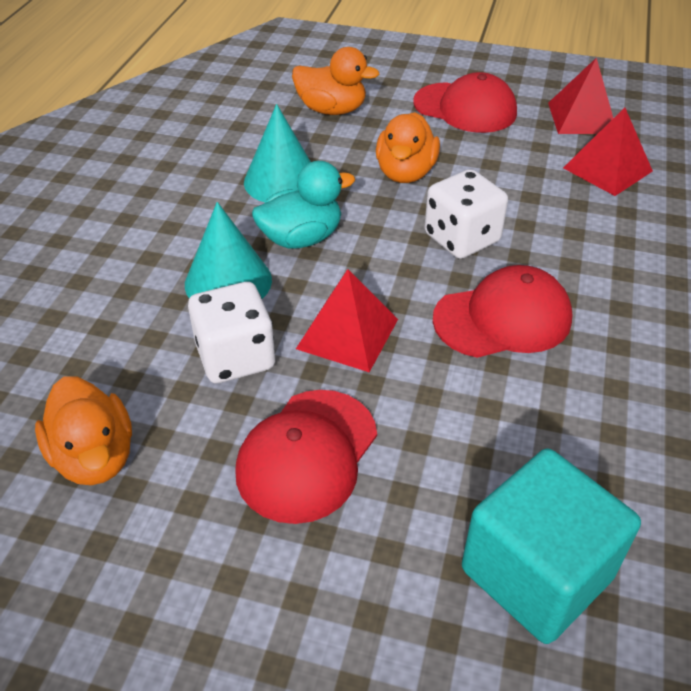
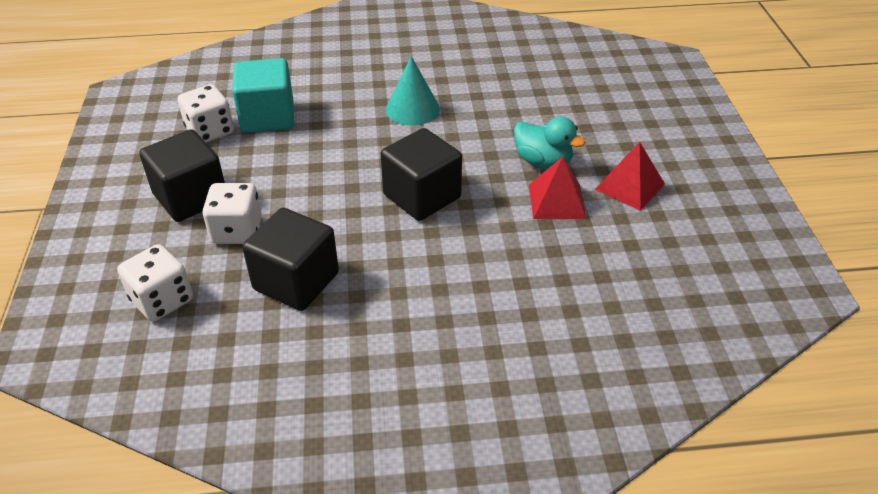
black cube: 0 -> 3
orange duck: 3 -> 0
red cap: 3 -> 0
red pyramid: 3 -> 2
turquoise cone: 2 -> 1
white dice: 2 -> 3

